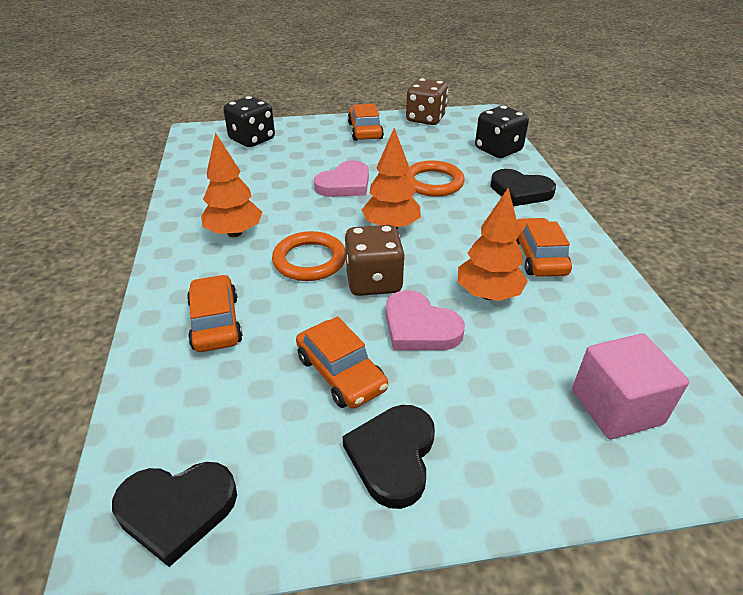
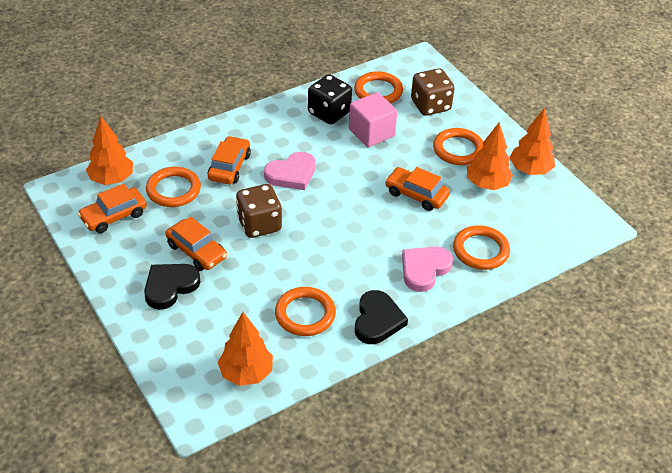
black dice: 2 -> 1
black heart: 3 -> 2
orange ring: 2 -> 5
orange tree: 3 -> 4

